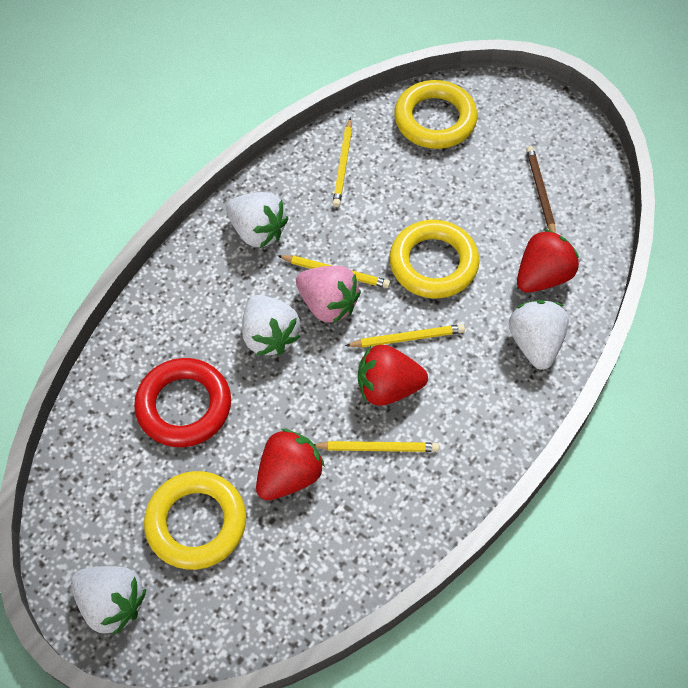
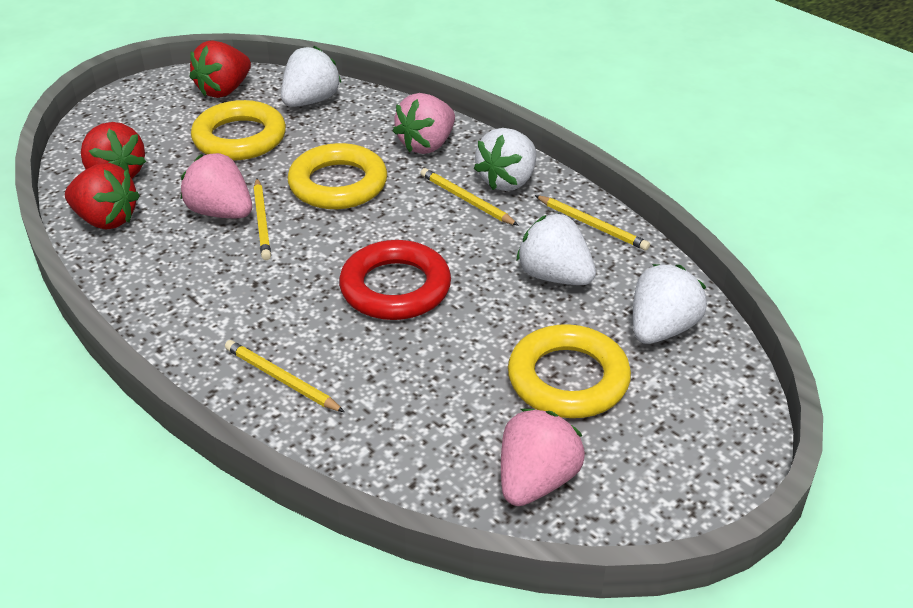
brown pencil: 1 -> 0
pink strawberry: 1 -> 3

